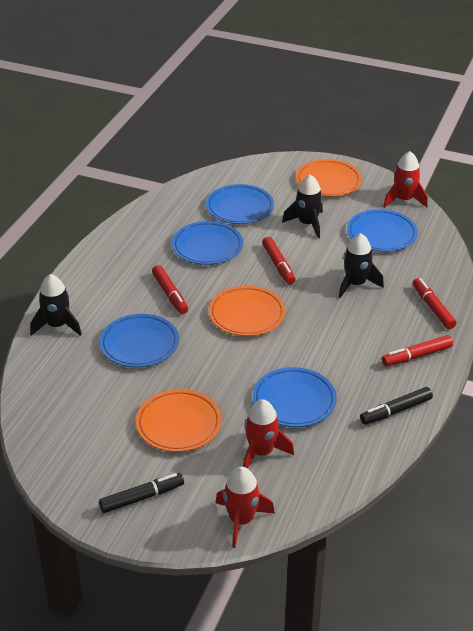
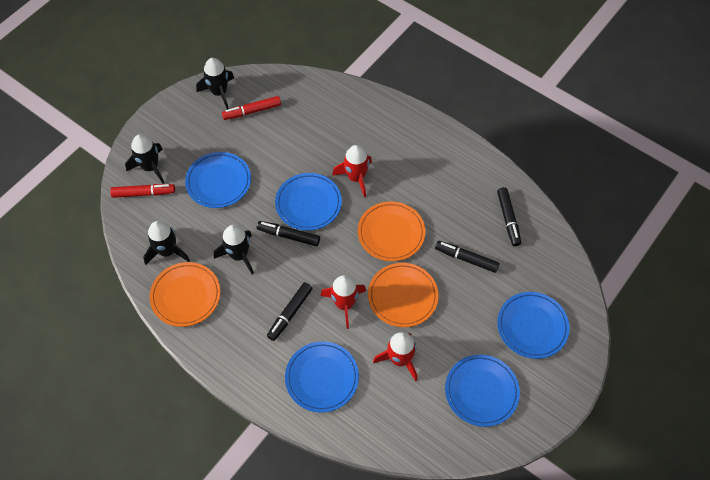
black marker: 2 -> 4
black rocket: 3 -> 4
red marker: 4 -> 2

